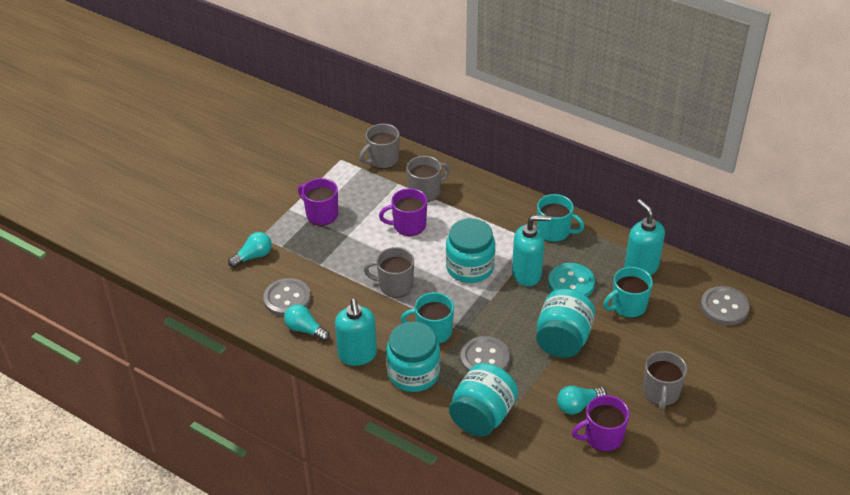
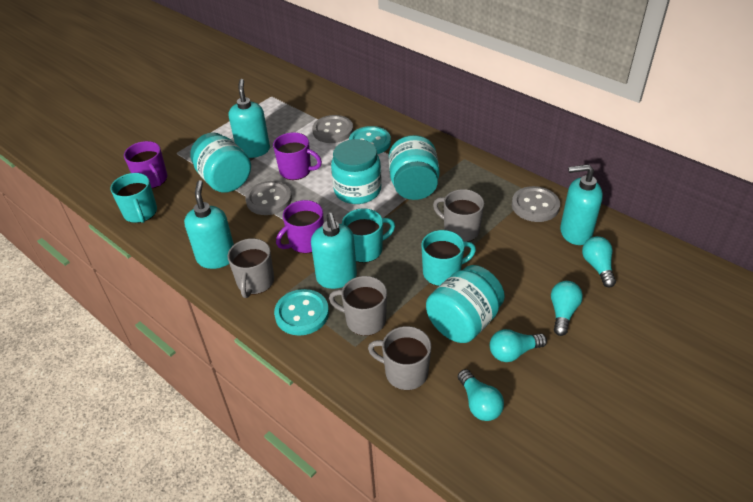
turquoise button: 1 -> 2
turquoise light bulb: 3 -> 4
turquoise soap dispenser: 3 -> 4

